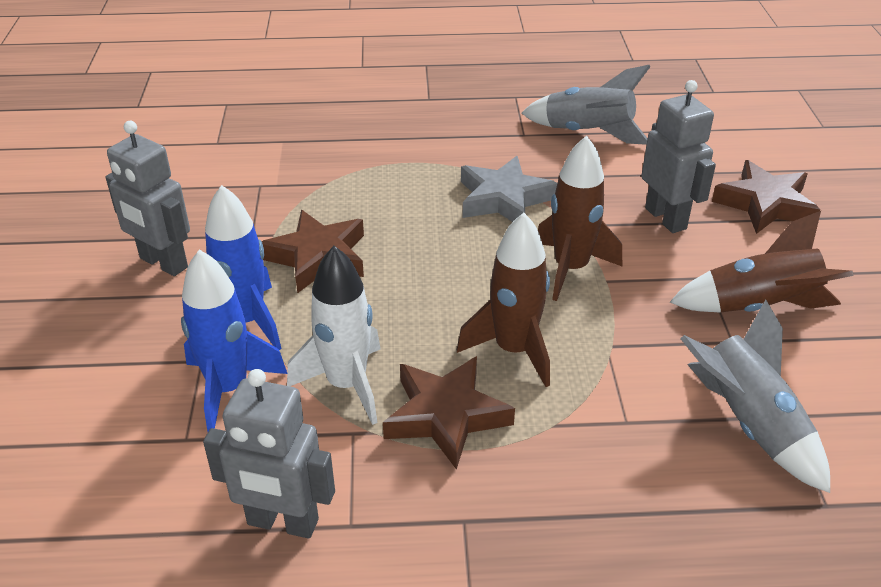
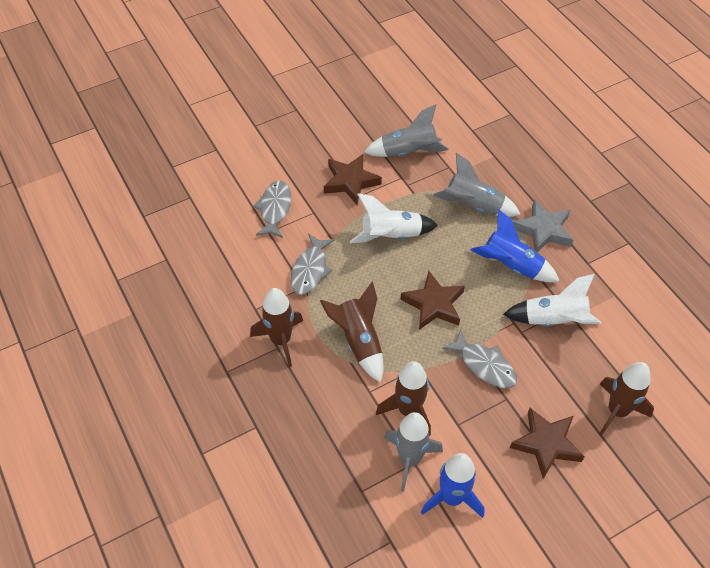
brown rocket: 3 -> 4
grey fish: 0 -> 3
grey robot: 3 -> 0
grey rocket: 2 -> 3
white rocket: 1 -> 2

